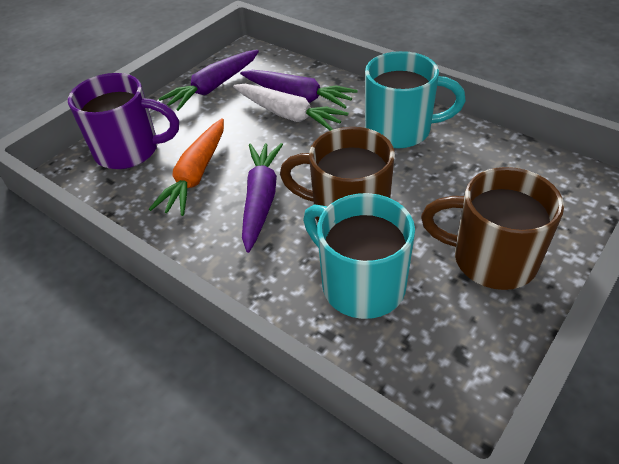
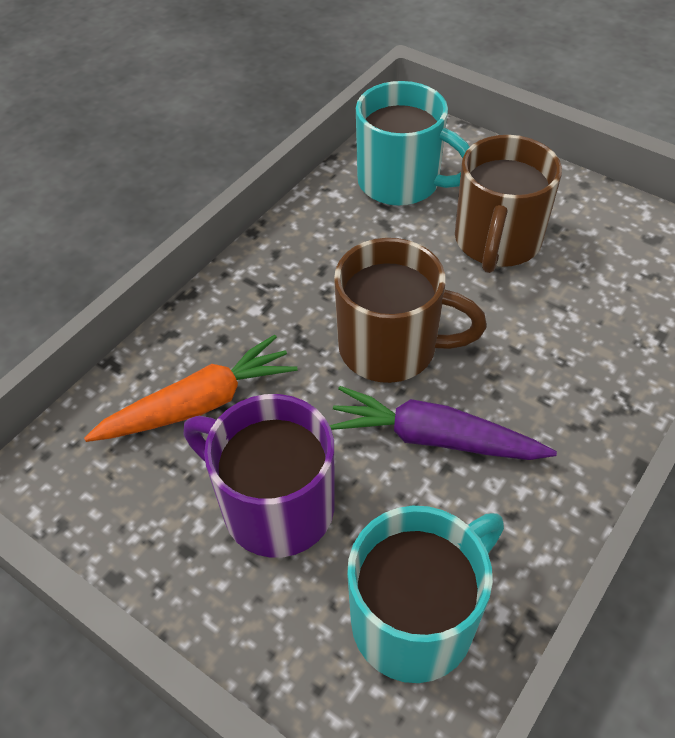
purple carrot: 3 -> 1
white carrot: 1 -> 0

